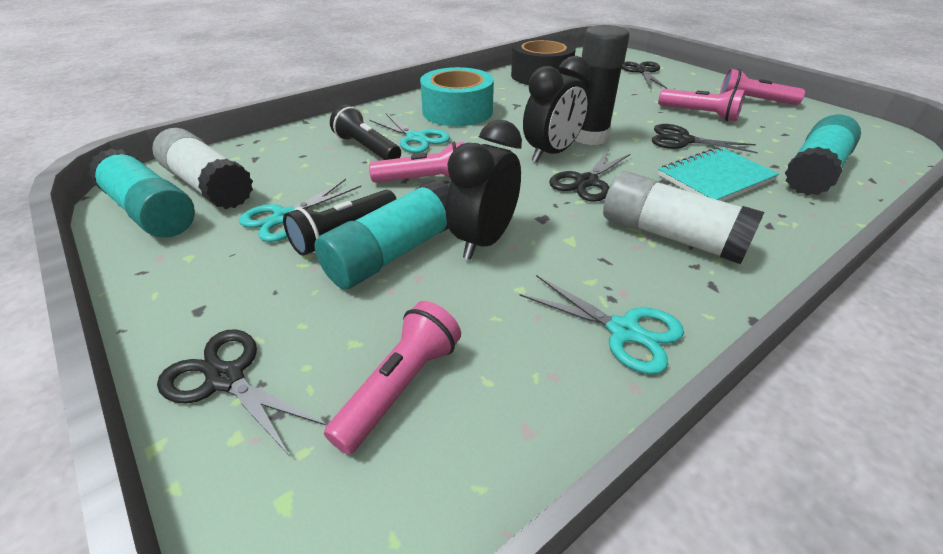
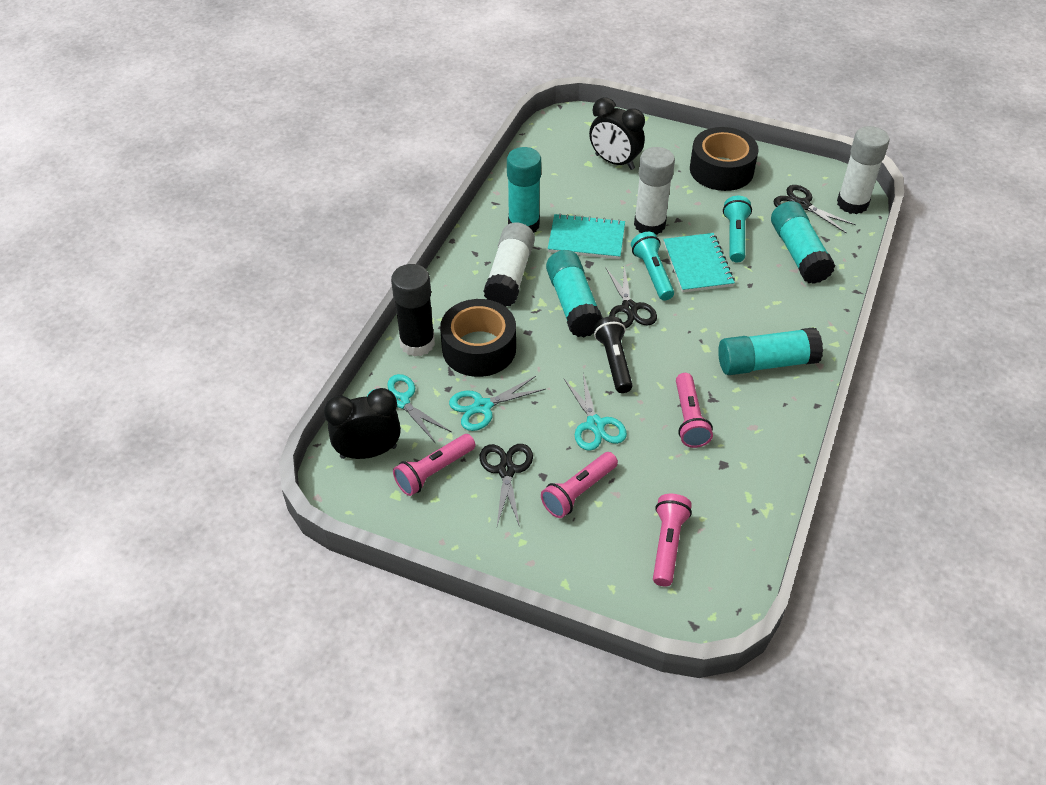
black flashlight: 2 -> 1
black scissors: 4 -> 3
black tape: 1 -> 2
turquoise flashlight: 0 -> 2
turquoise glue stick: 3 -> 4
turquoise notebook: 1 -> 2
turquoise tape: 1 -> 0
white glue stick: 2 -> 3

